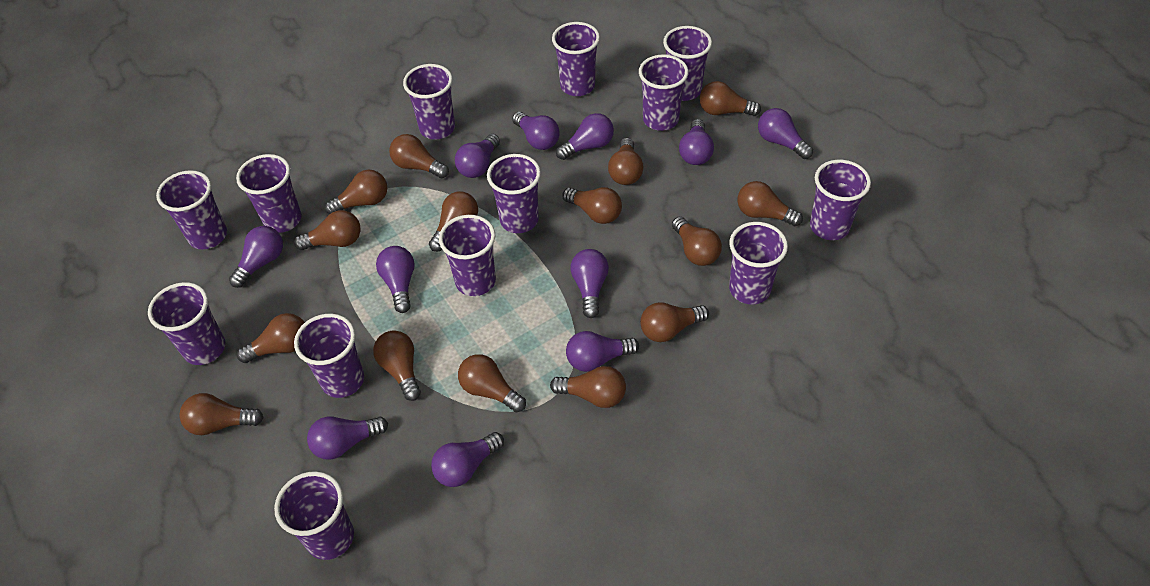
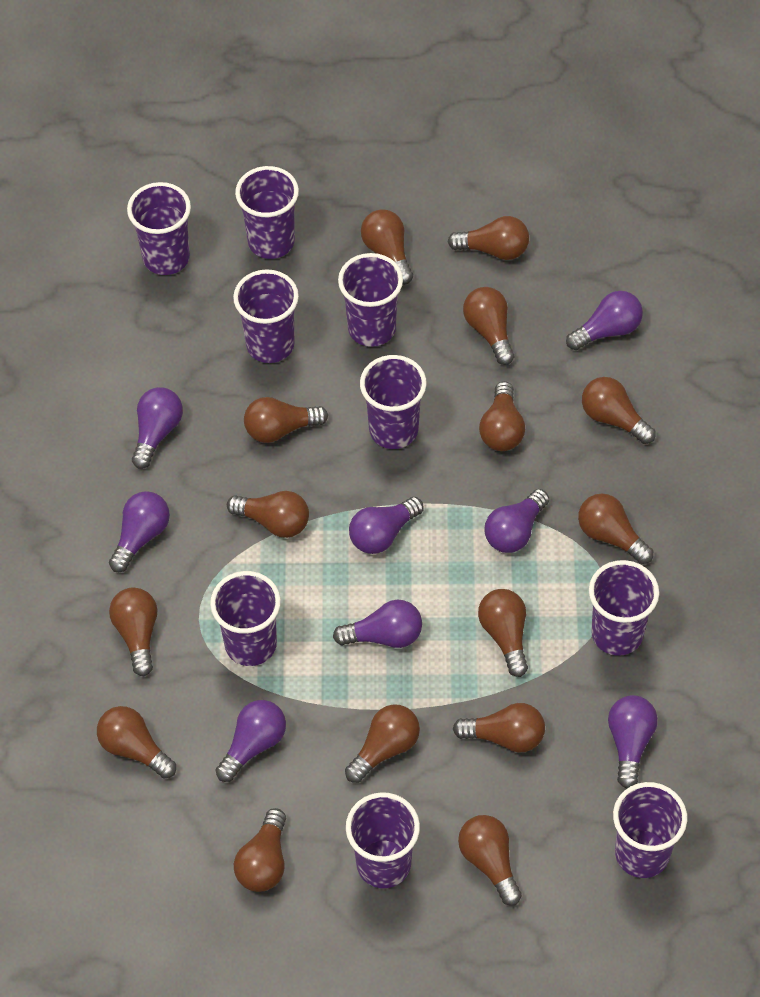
purple cup: 13 -> 9
purple light bulb: 11 -> 8

